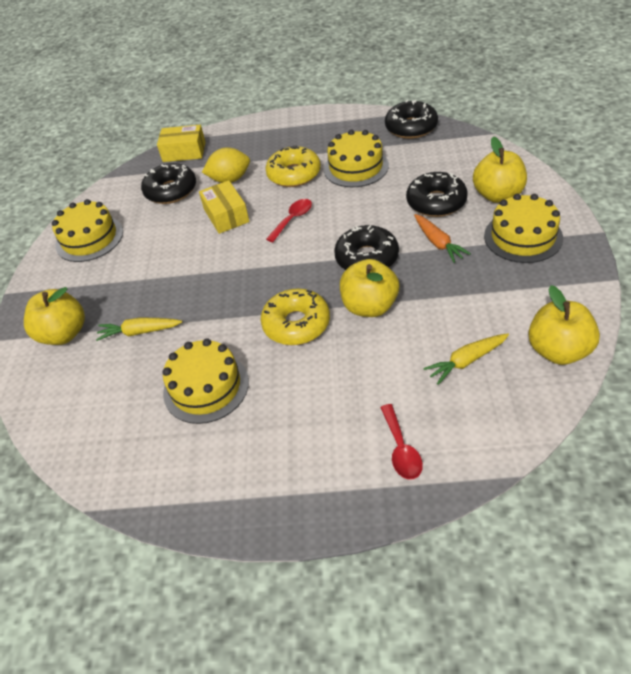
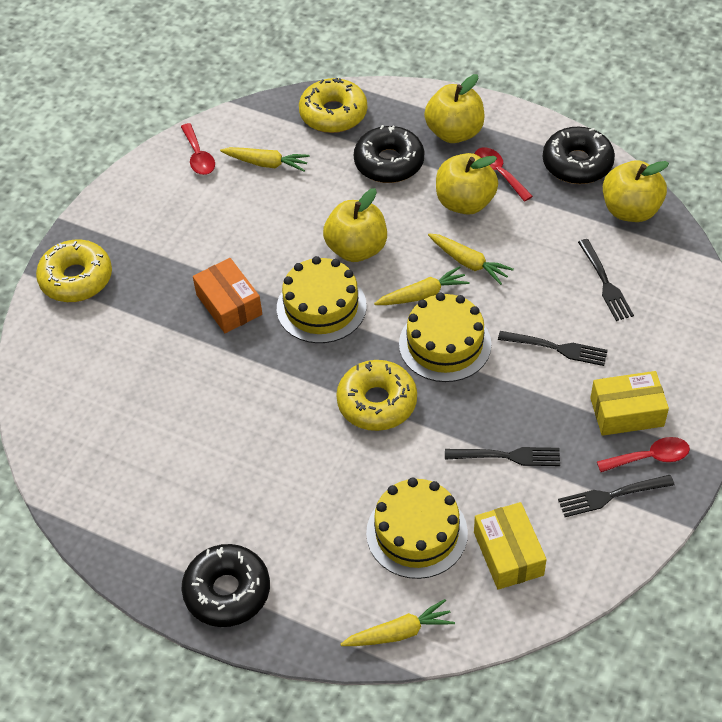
black donut: 4 -> 3
black fork: 0 -> 4
orange box: 0 -> 1
orange carrot: 1 -> 0
red spoon: 2 -> 3
yellow cake: 4 -> 3
yellow carrot: 2 -> 4
yellow donut: 2 -> 3
yellow lemon: 1 -> 0

